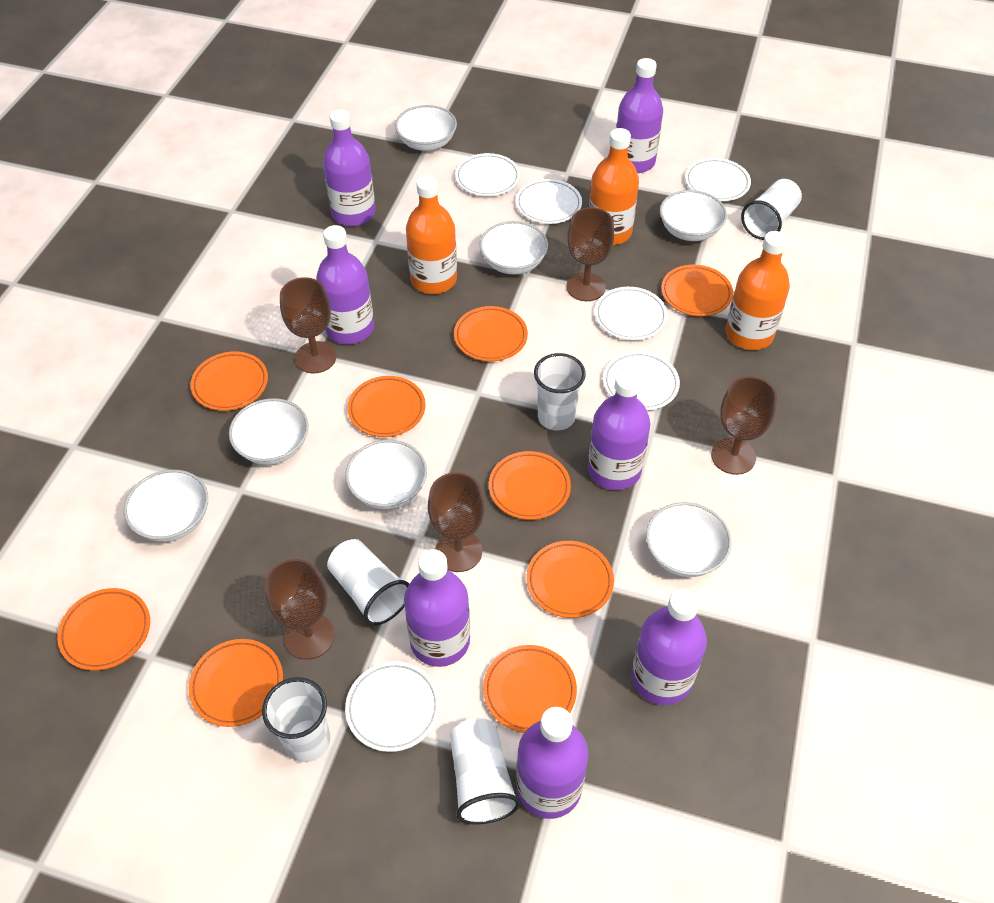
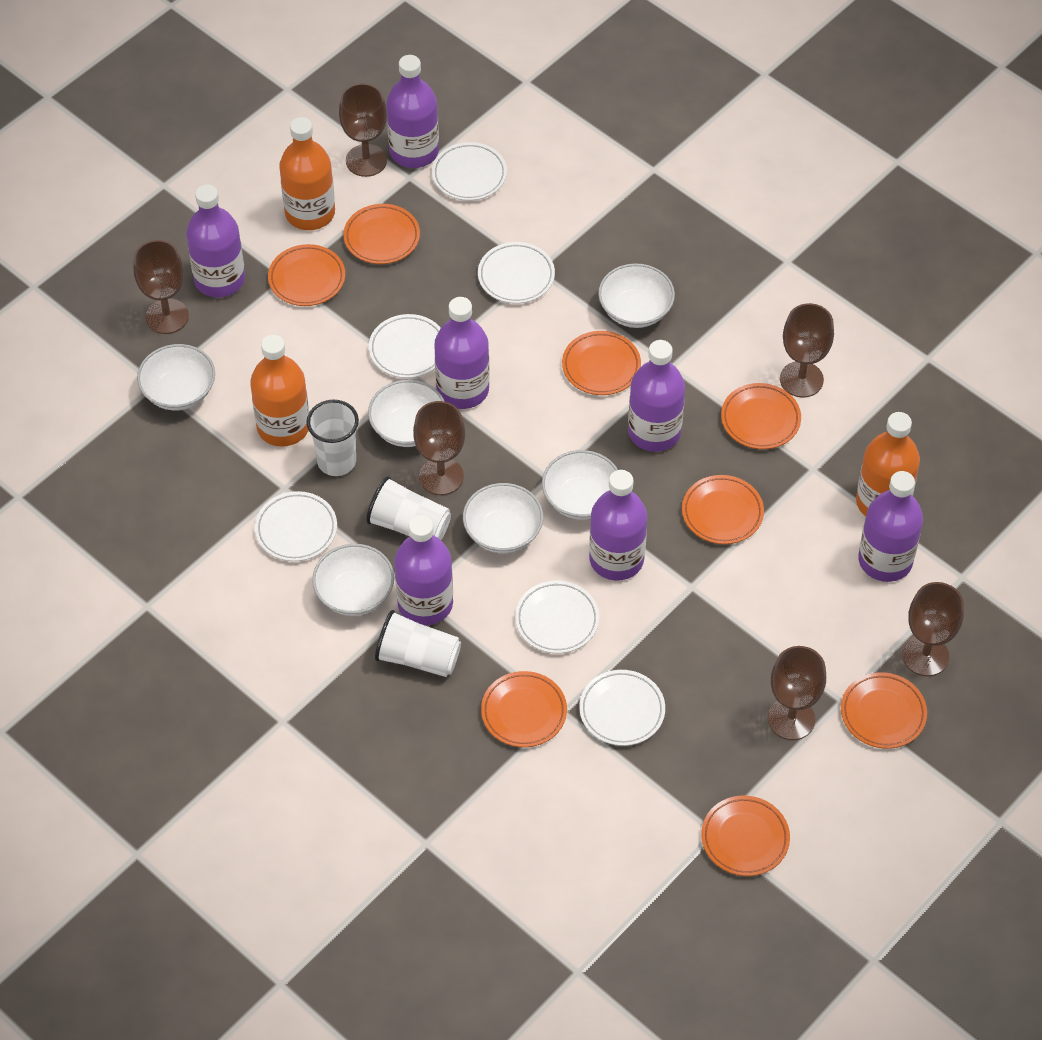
brown goblet: 5 -> 6
orange plate: 9 -> 8
white bowl: 7 -> 6
white cup: 5 -> 3

